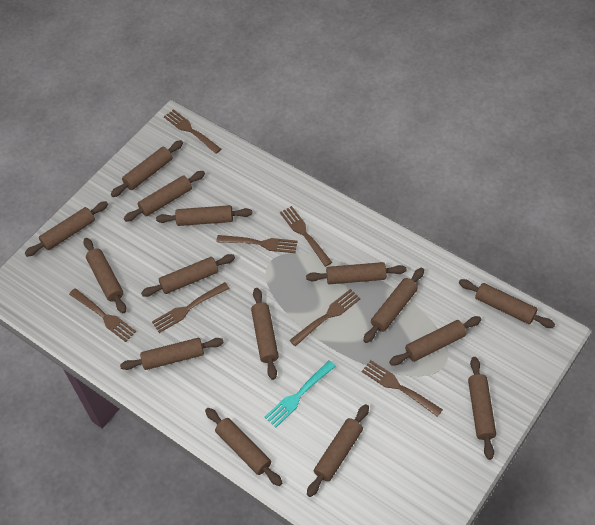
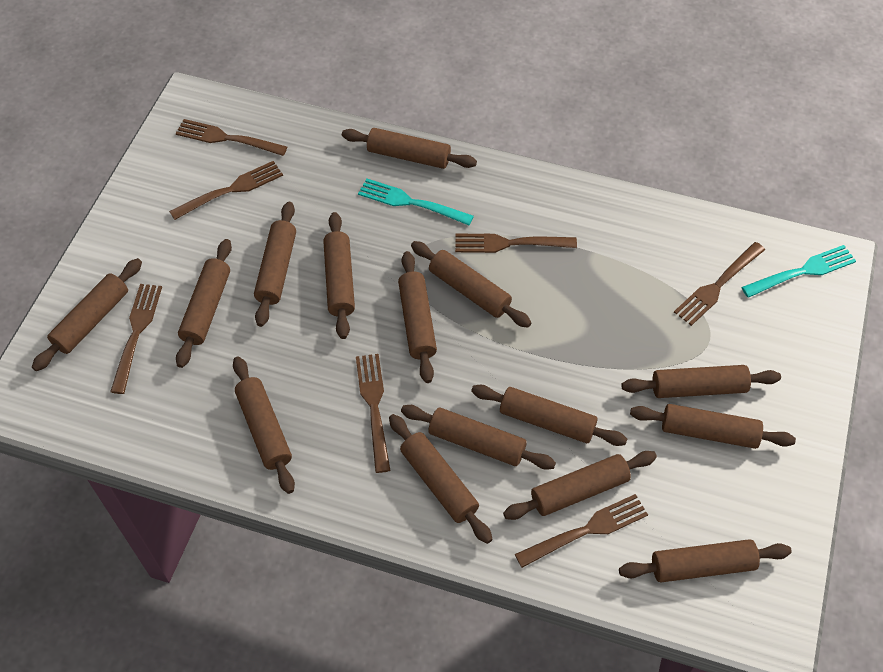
turquoise fork: 1 -> 2

